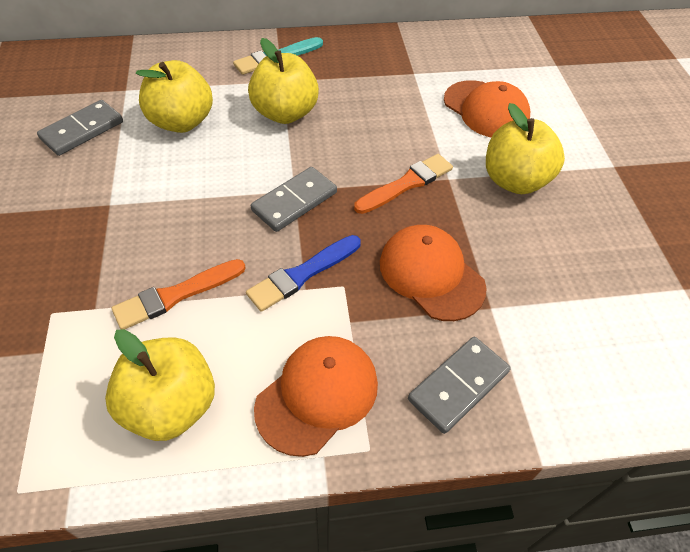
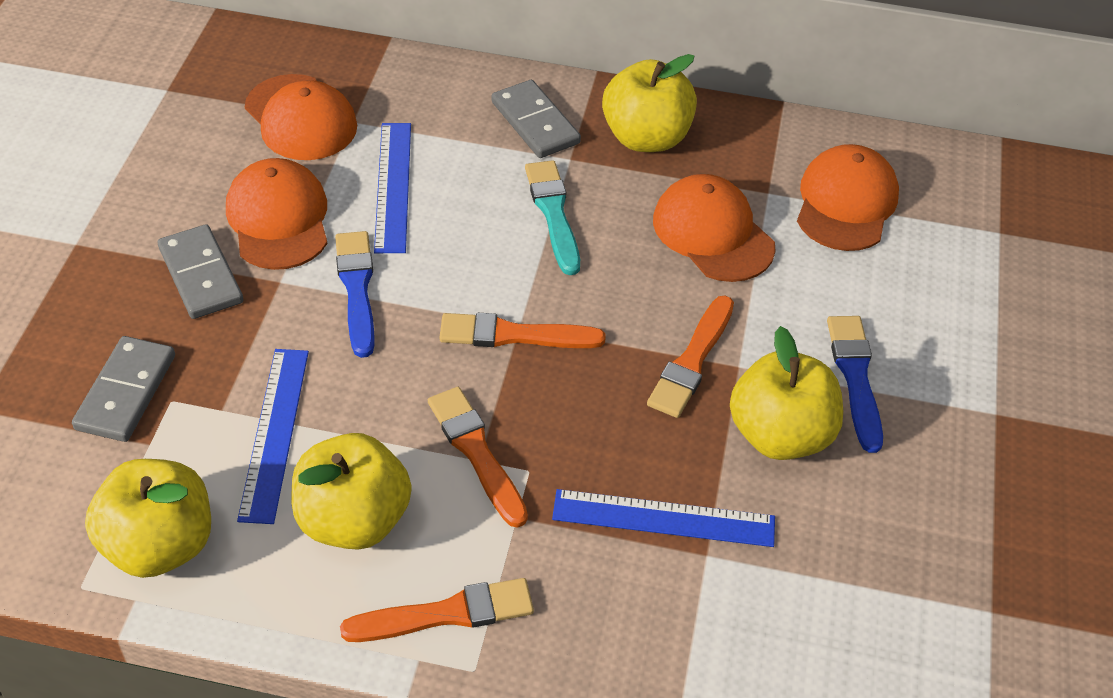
blue brush: 1 -> 2
blue ruler: 0 -> 3
orange brush: 2 -> 4
orange cap: 3 -> 4

